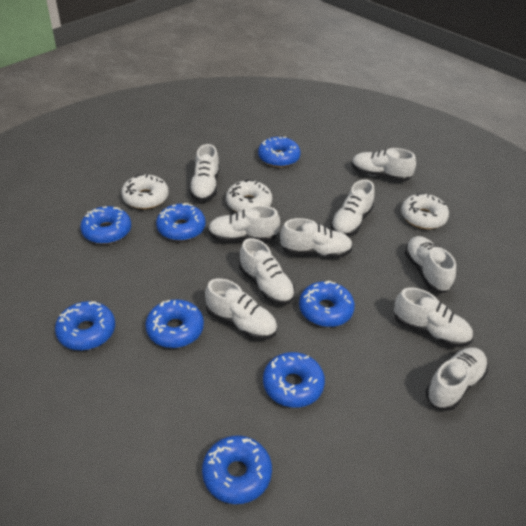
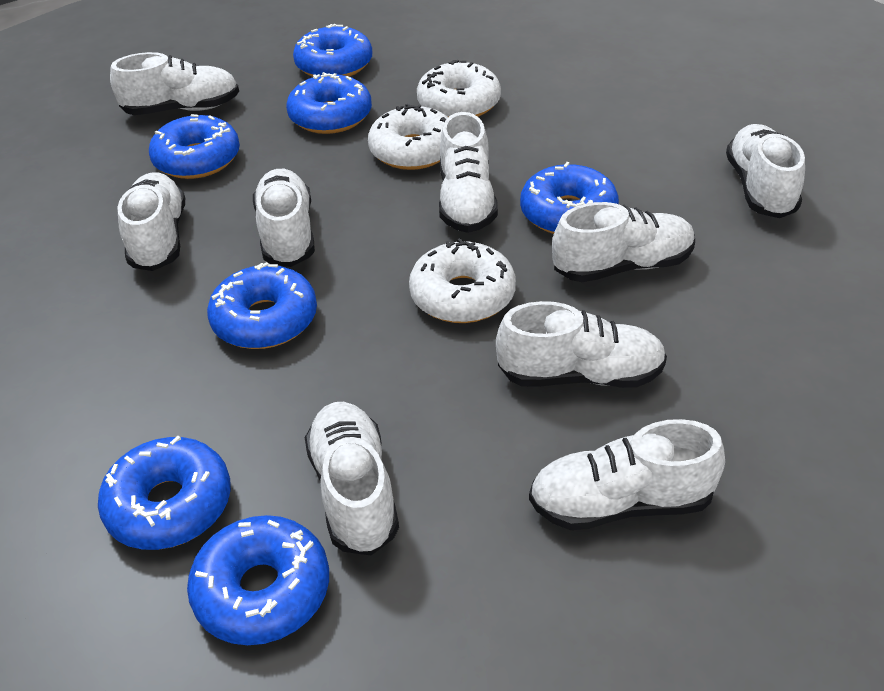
blue donut: 8 -> 7
white shoe: 10 -> 9

